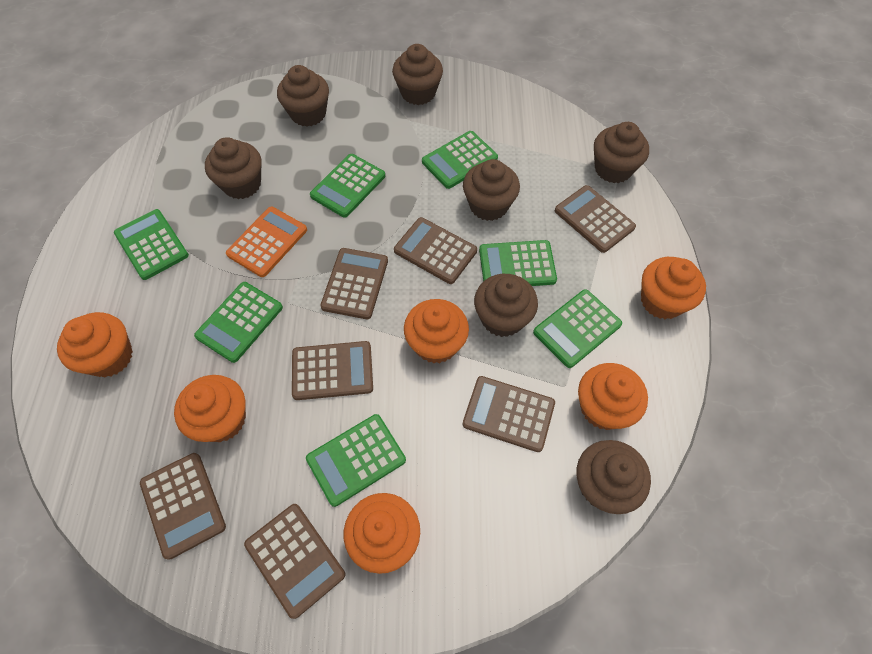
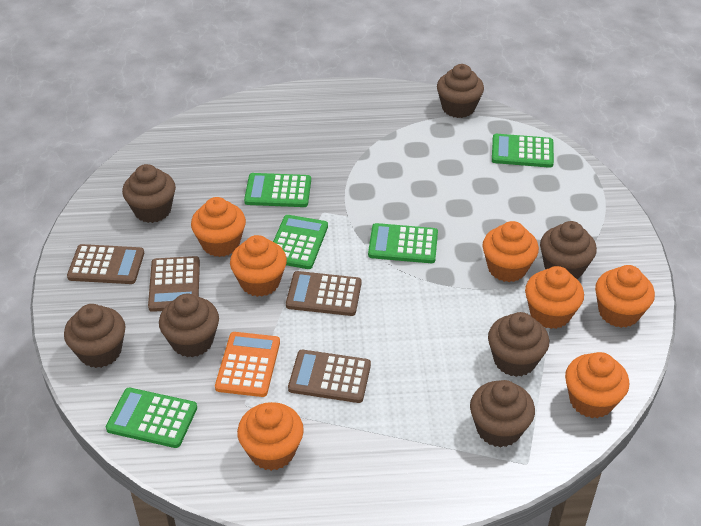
brown calculator: 7 -> 4
green calculator: 7 -> 5
orange cupcake: 6 -> 7

